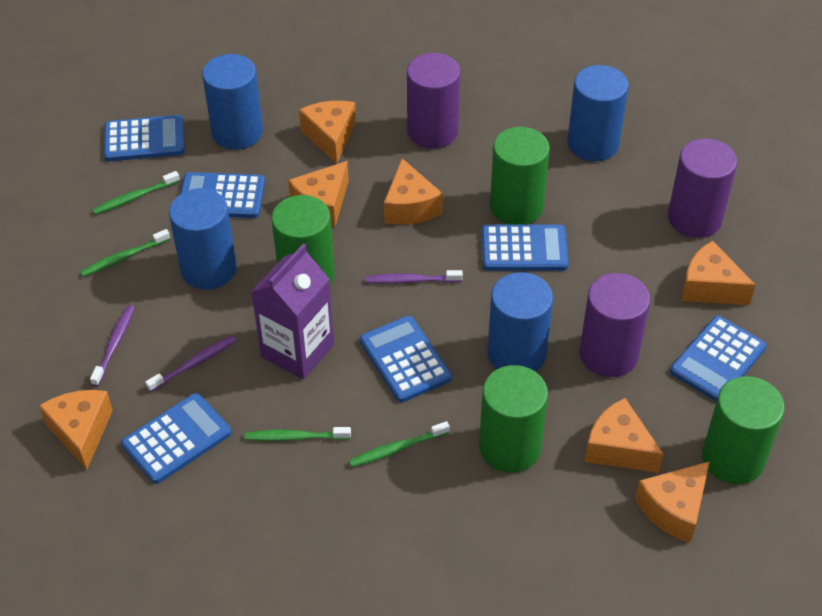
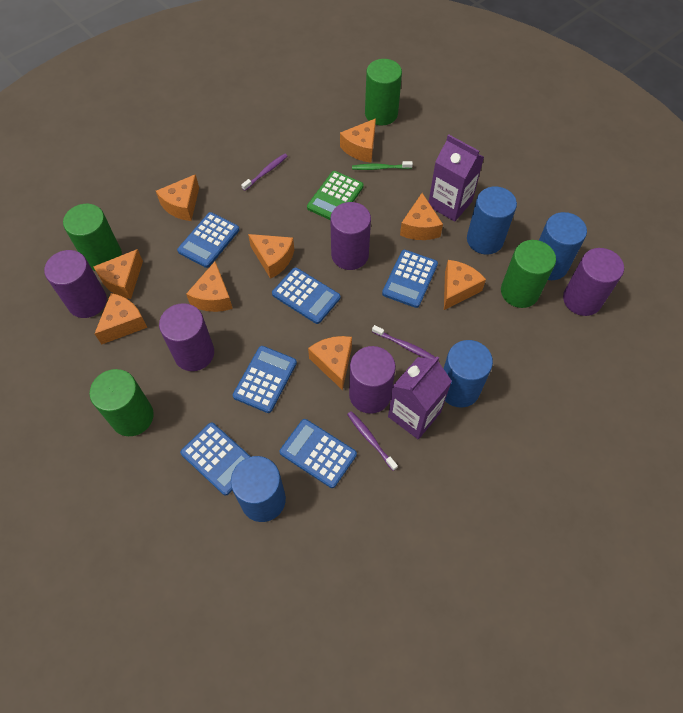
green calculator: 0 -> 1
green toothbrush: 4 -> 1
orange cheese: 7 -> 9
purple carton: 1 -> 2
purple cylinder: 3 -> 5

